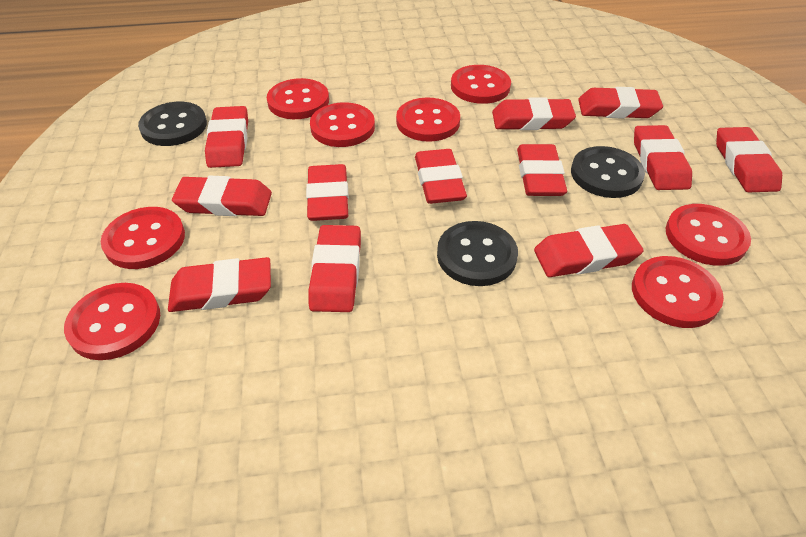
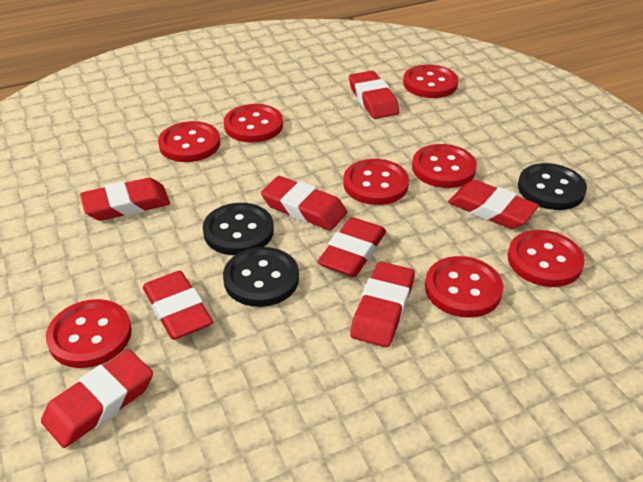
red eraser: 12 -> 8

